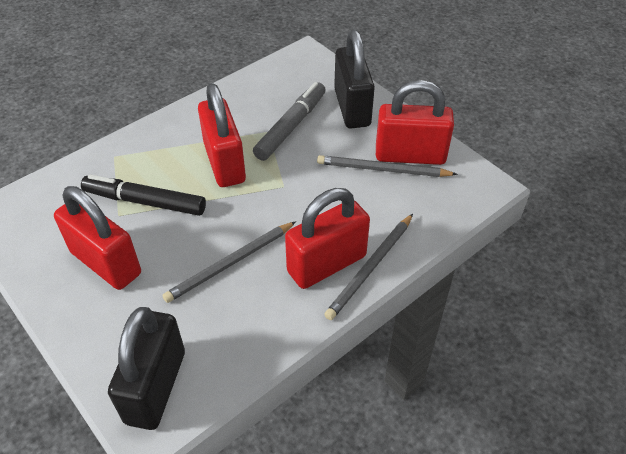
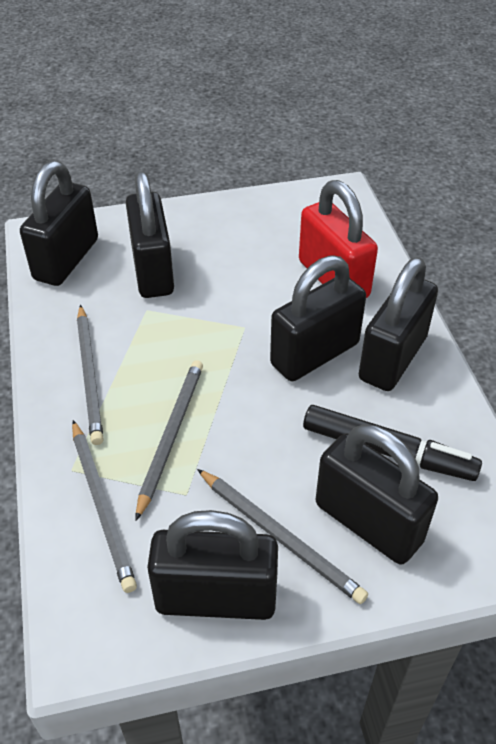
black padlock: 2 -> 6
grey marker: 1 -> 0
grey pencil: 3 -> 4
red padlock: 4 -> 1

